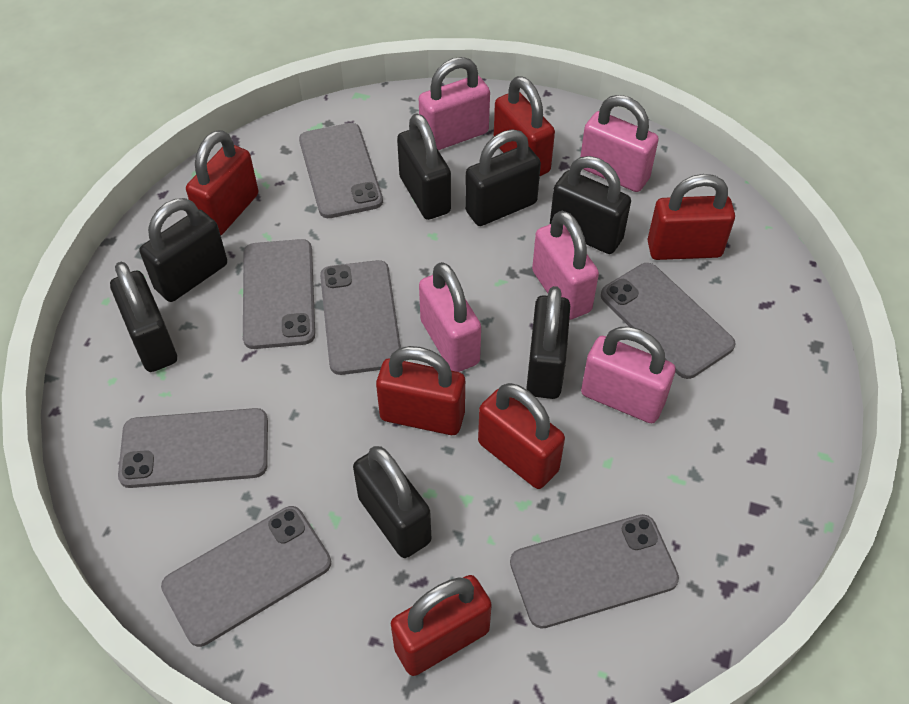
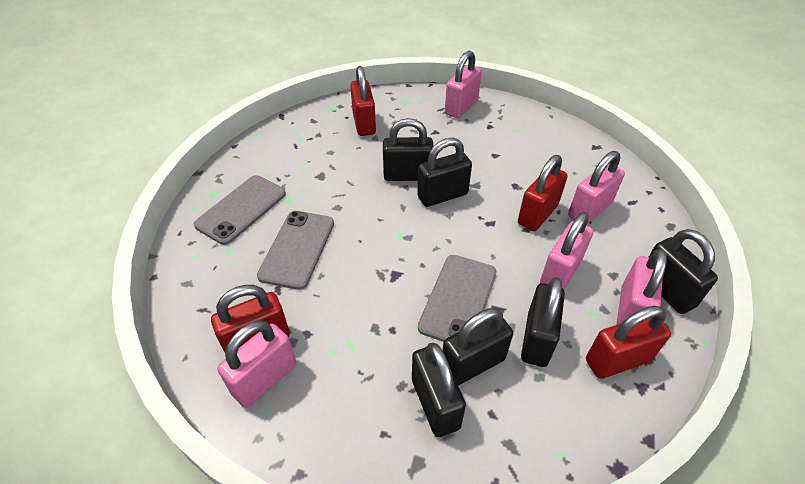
black padlock: 7 -> 6
grey phone: 7 -> 3
red padlock: 6 -> 4

